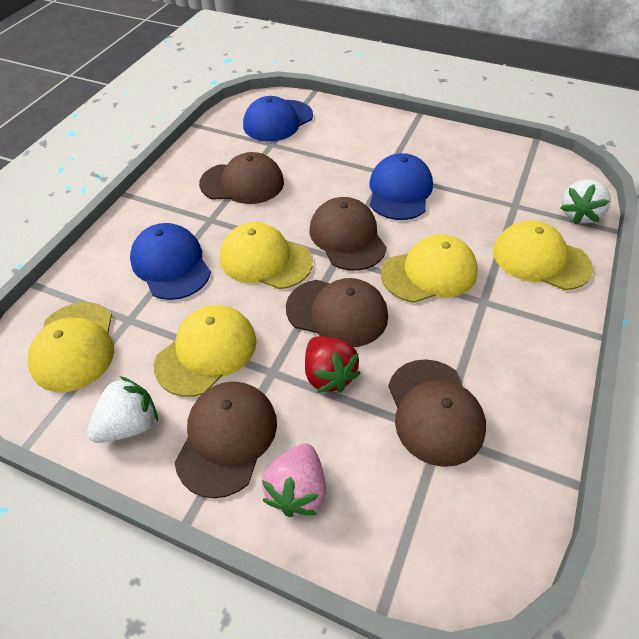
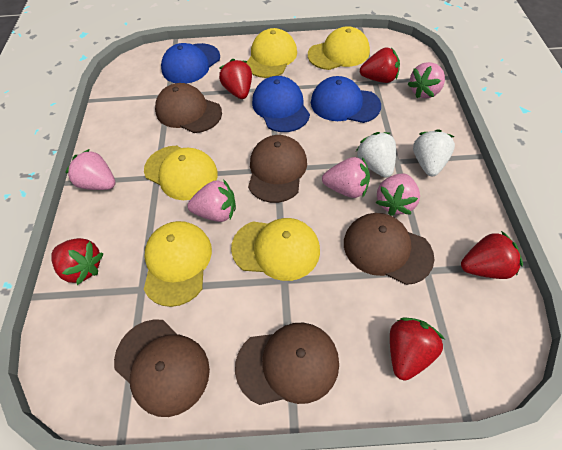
pink strawberry: 1 -> 5
red strawberry: 1 -> 5

